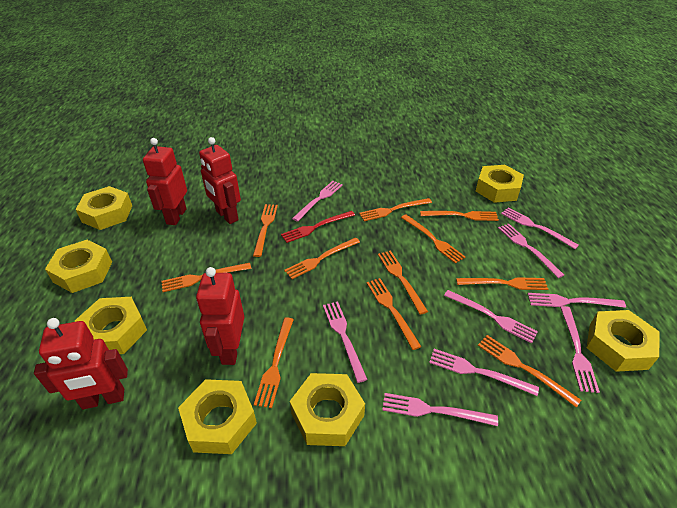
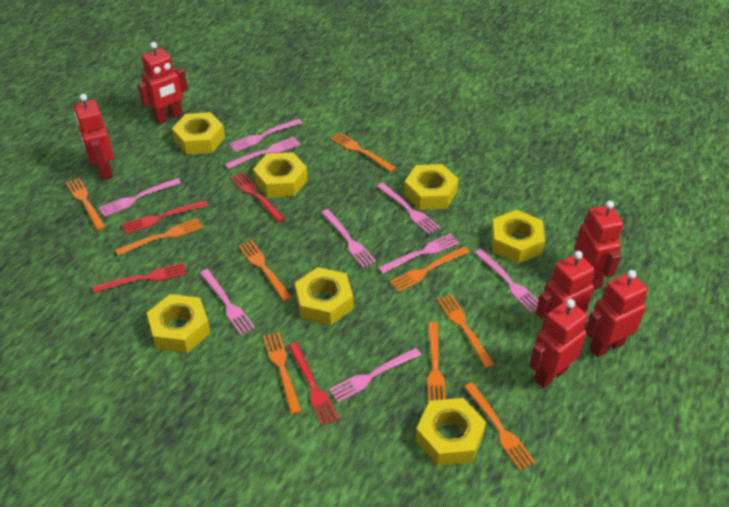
orange fork: 11 -> 9
red fork: 1 -> 4
red robot: 4 -> 6

